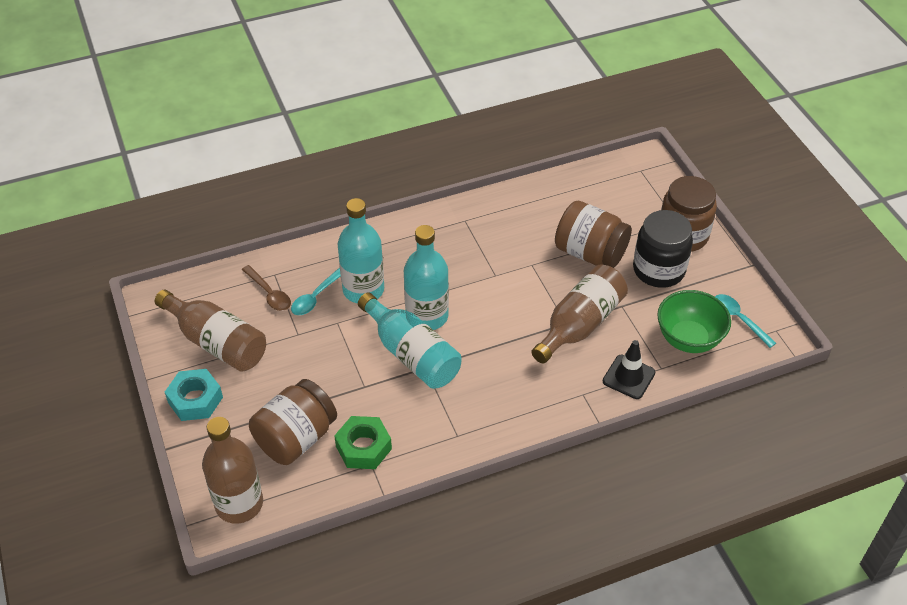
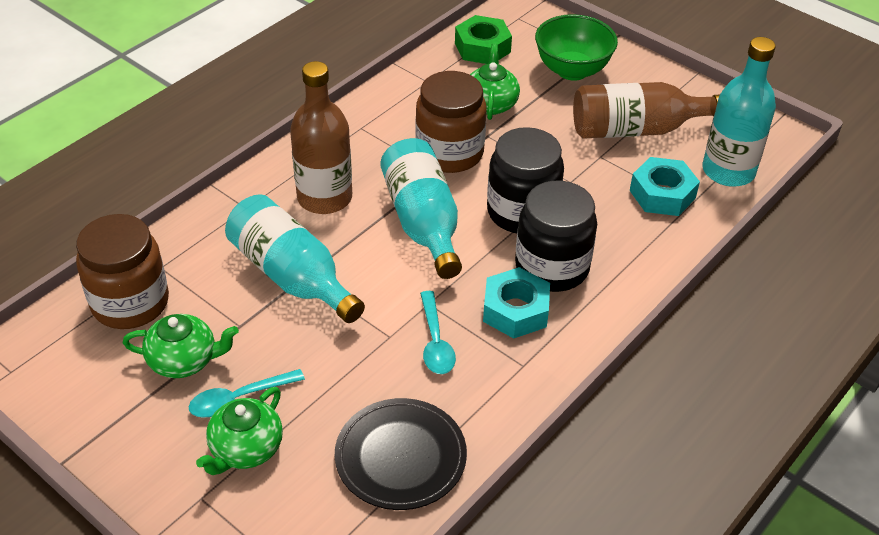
black jar: 1 -> 2
black plate: 0 -> 1
black traffic cone: 1 -> 0
brown bottle: 3 -> 2
brown jar: 3 -> 2
brown spoon: 1 -> 0
green teapot: 0 -> 3
turquoise nut: 1 -> 2

